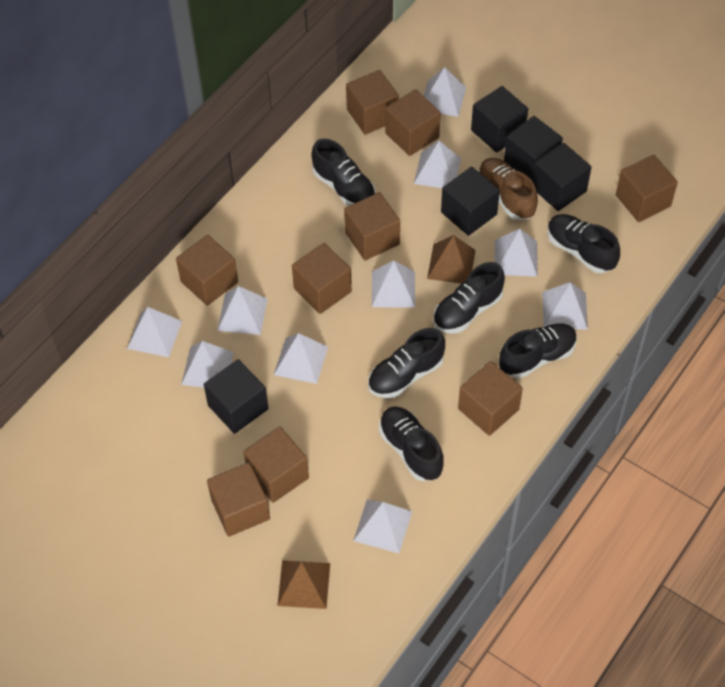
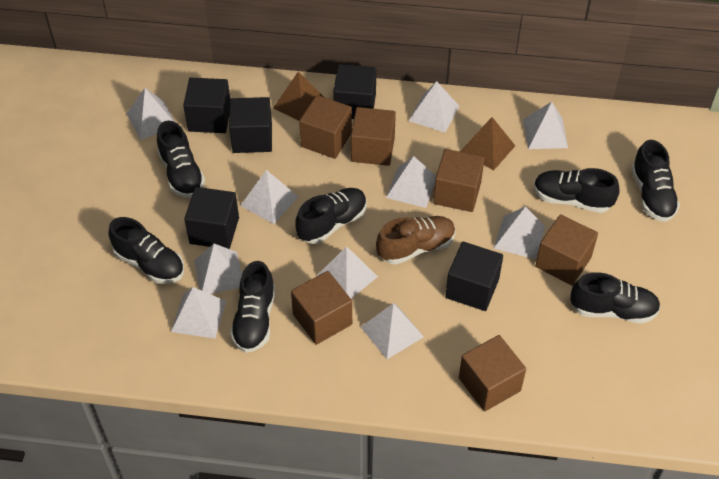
black shoe: 6 -> 7
brown cube: 9 -> 6

